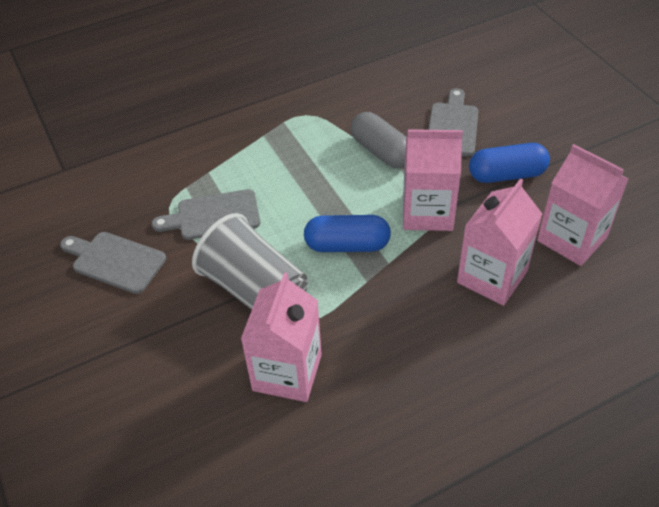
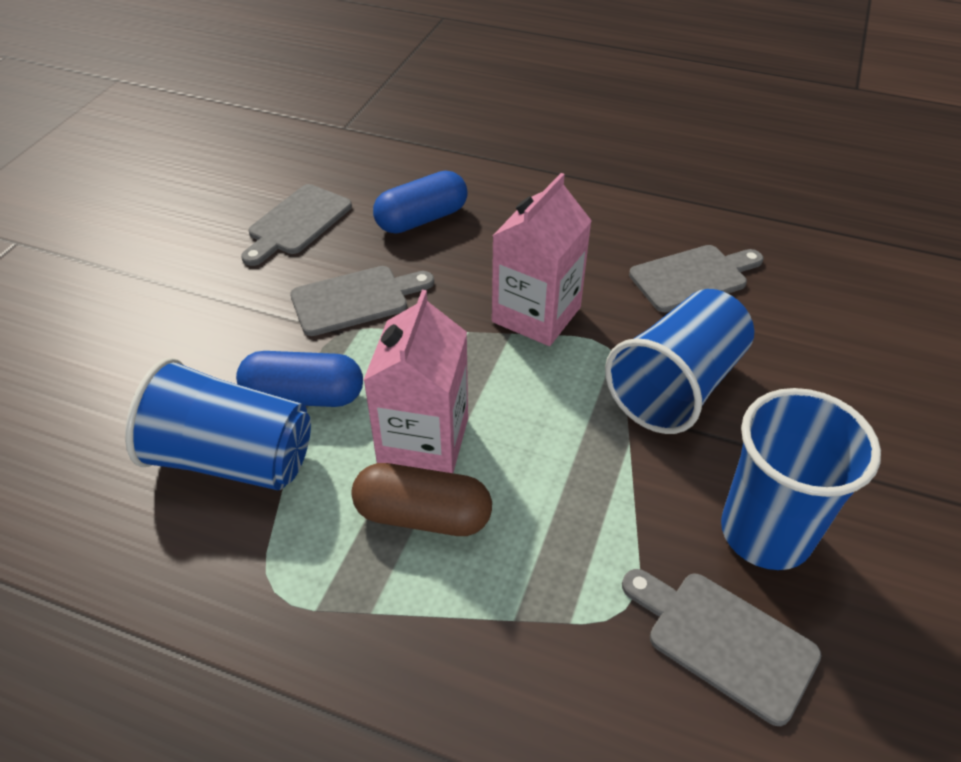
blue cup: 0 -> 3
brown capsule: 0 -> 1
grey capsule: 1 -> 0
grey cup: 1 -> 0
grey cutting board: 3 -> 4
pink carton: 4 -> 2

